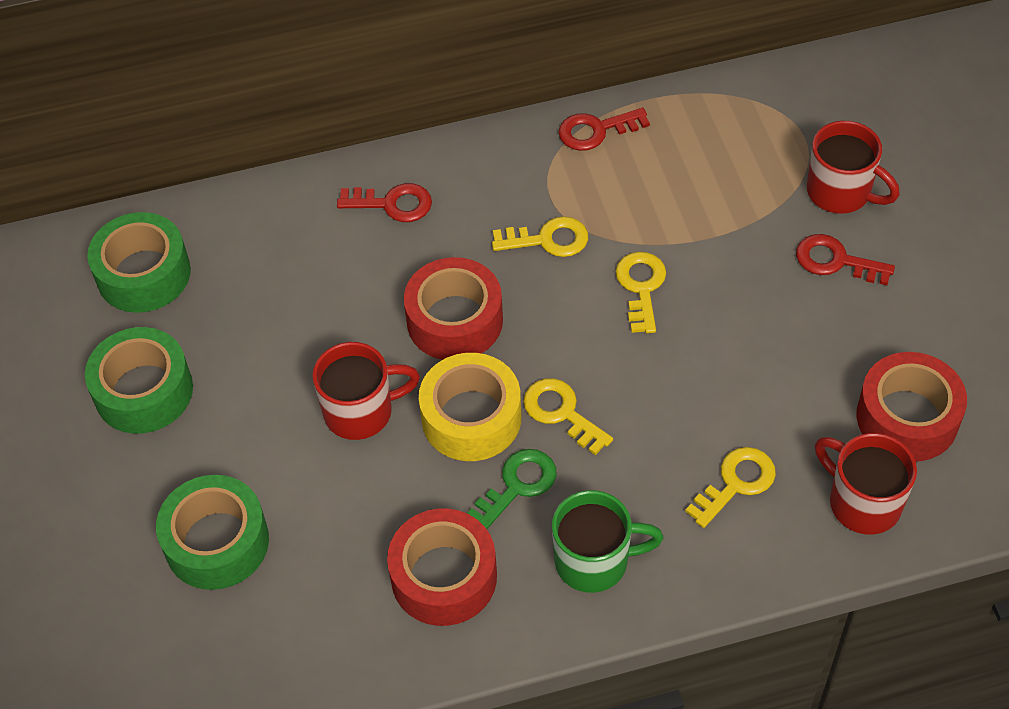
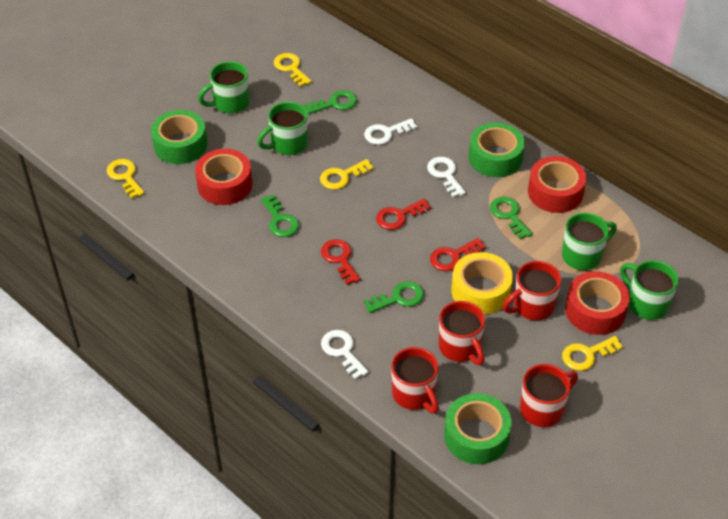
green key: 1 -> 4
green mug: 1 -> 4
red mug: 3 -> 4
white key: 0 -> 3

